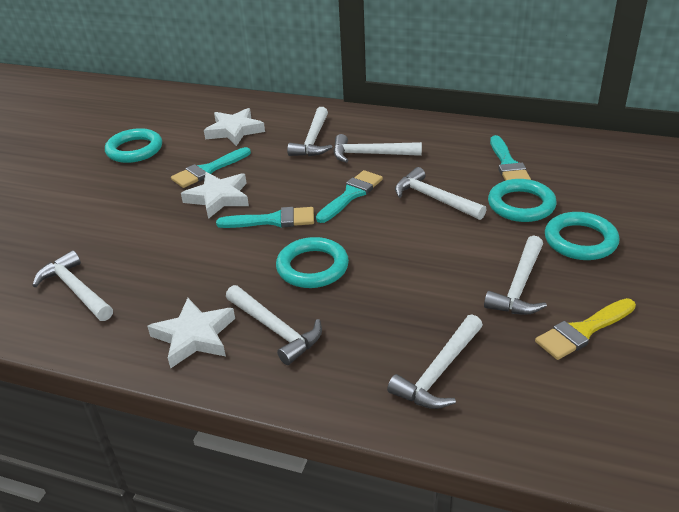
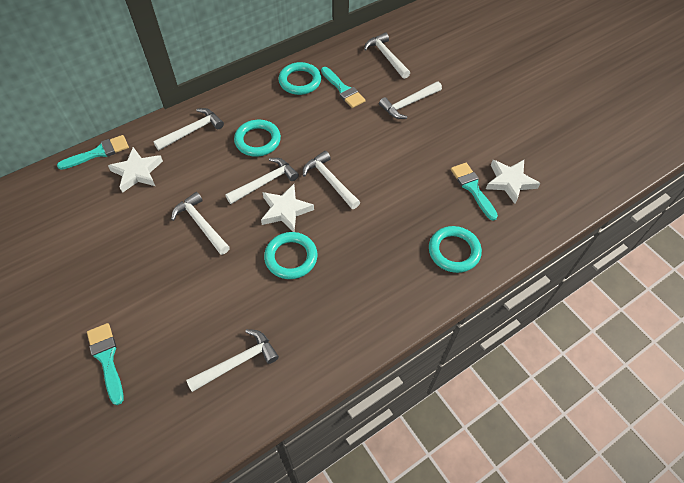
yellow brush: 1 -> 0

